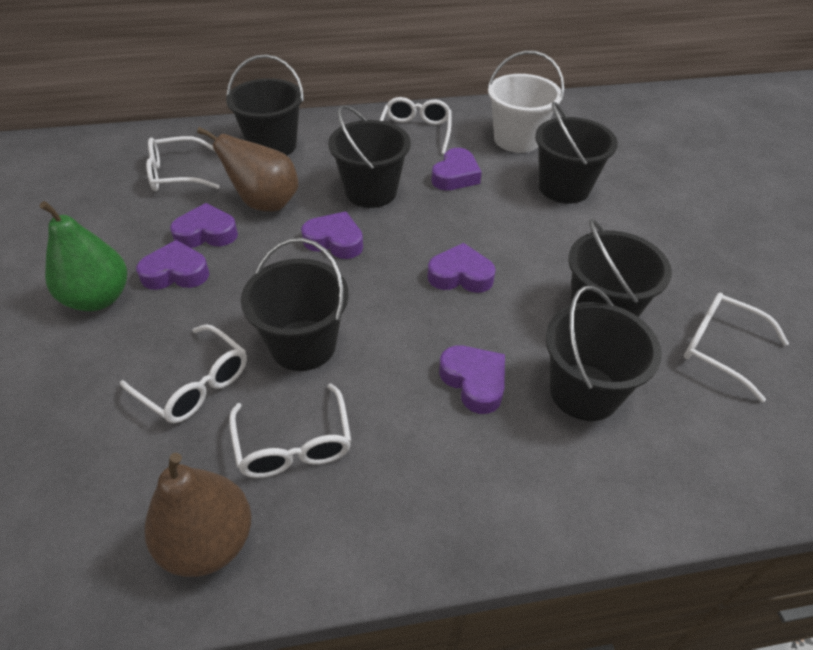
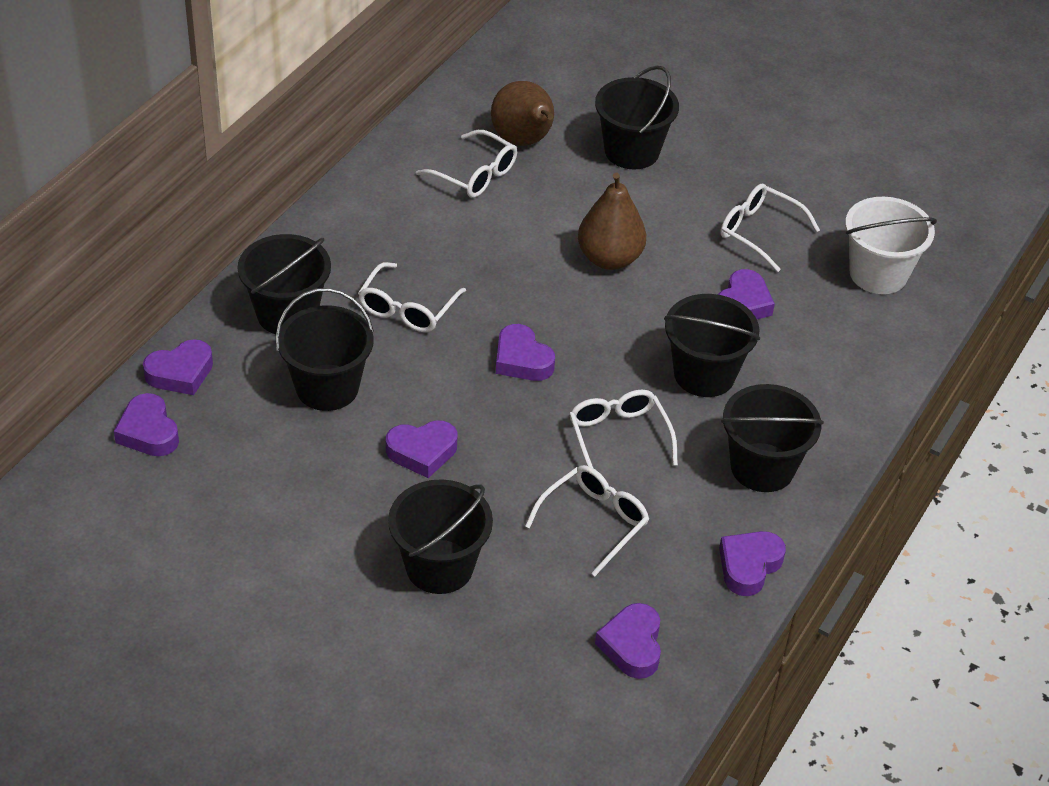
green pear: 1 -> 0
purple heart: 6 -> 7

